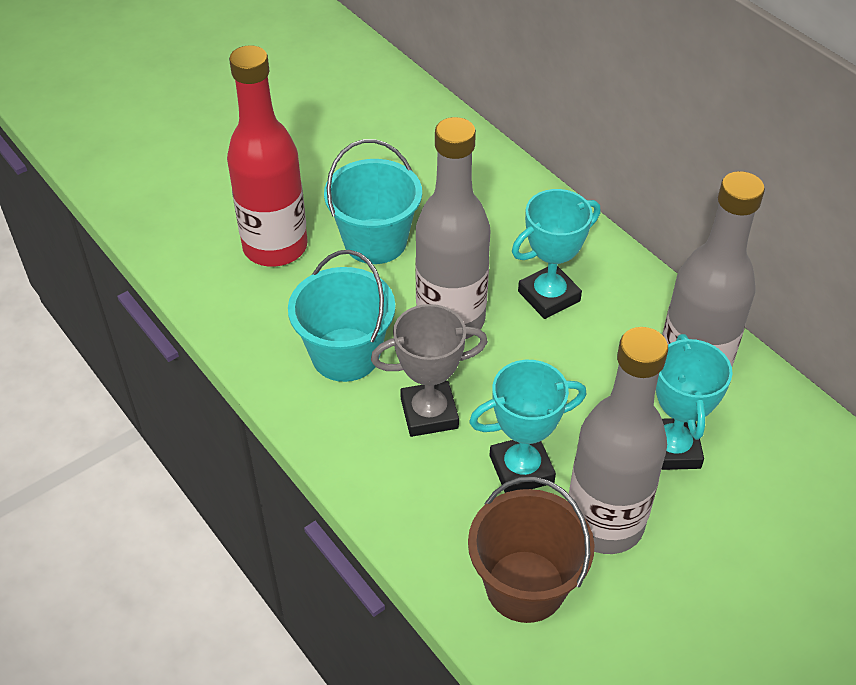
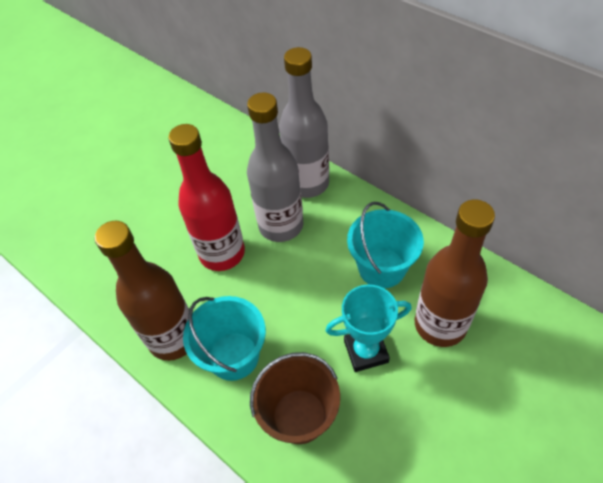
brown bottle: 0 -> 2
grey bottle: 3 -> 2
grey trophy: 1 -> 0
turquoise trophy: 3 -> 1

